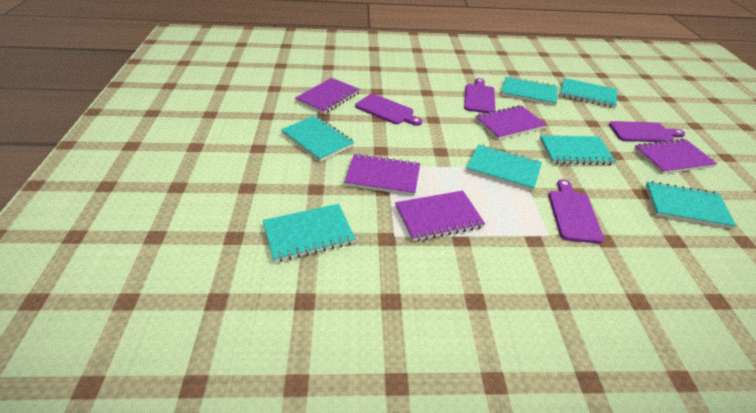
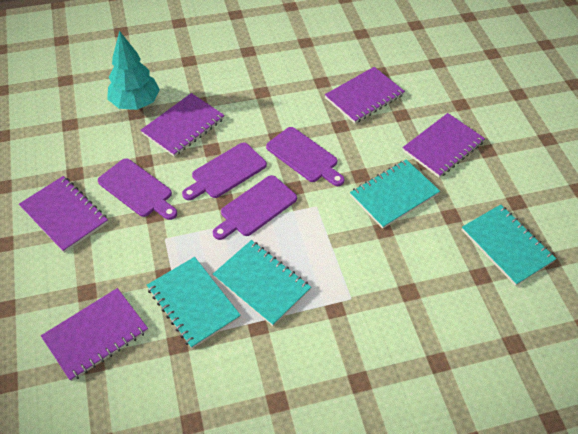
turquoise notebook: 7 -> 4
turquoise tree: 0 -> 1

